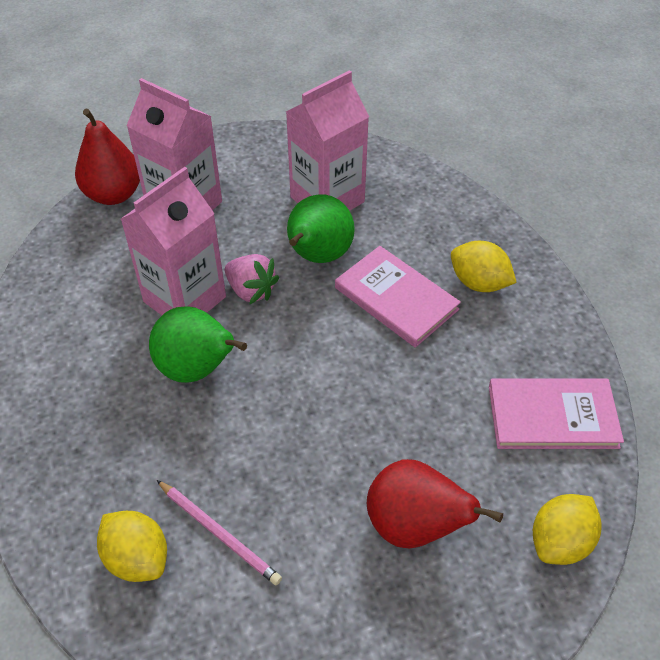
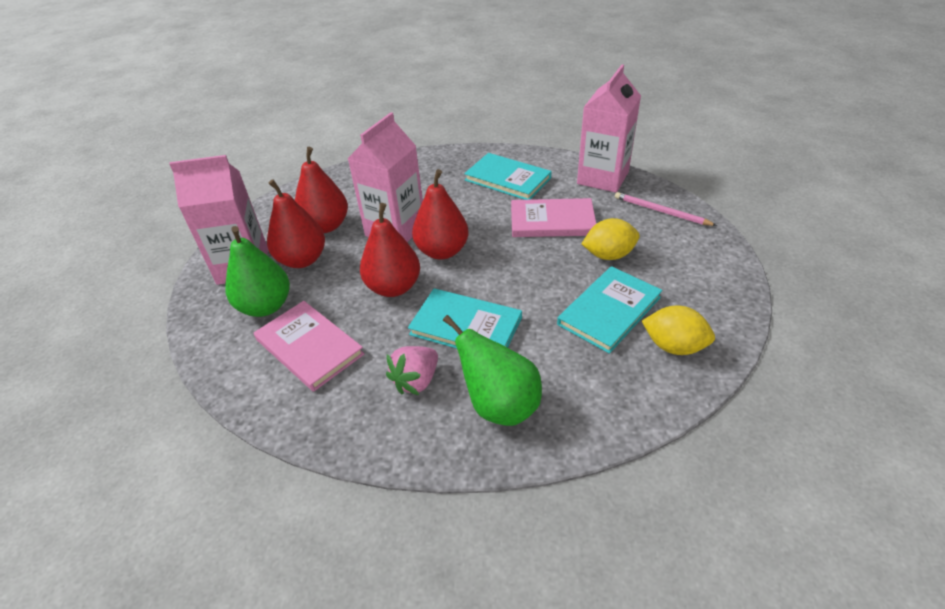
red pear: 2 -> 4
turquoise book: 0 -> 3
yellow lemon: 3 -> 2

